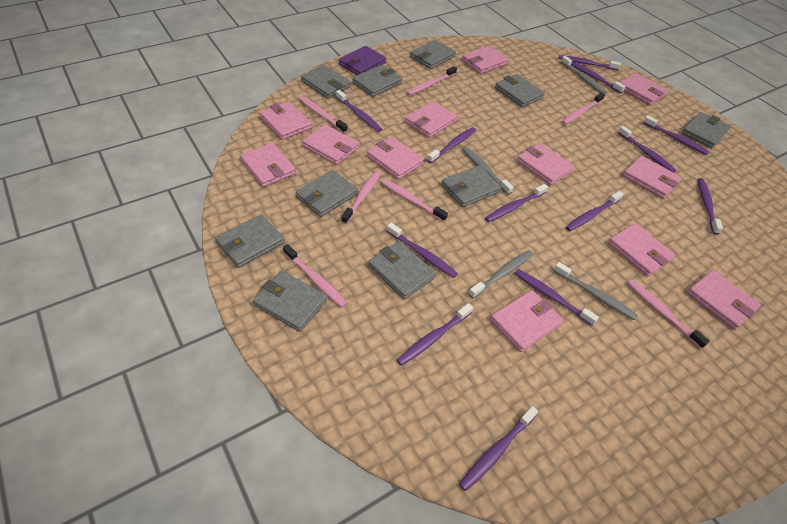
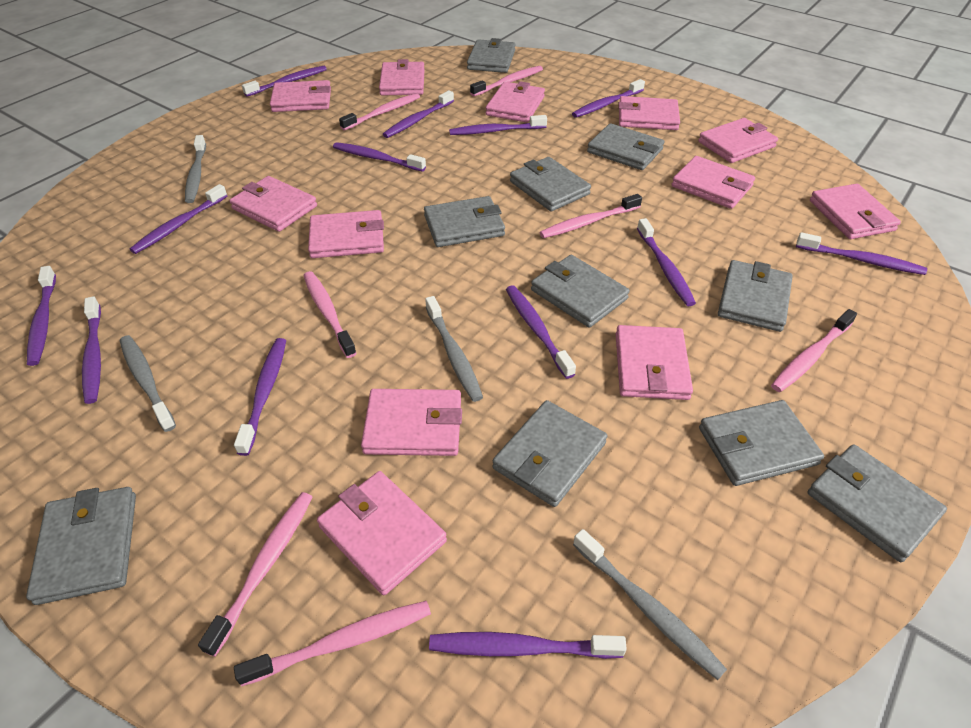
purple wallet: 1 -> 0

